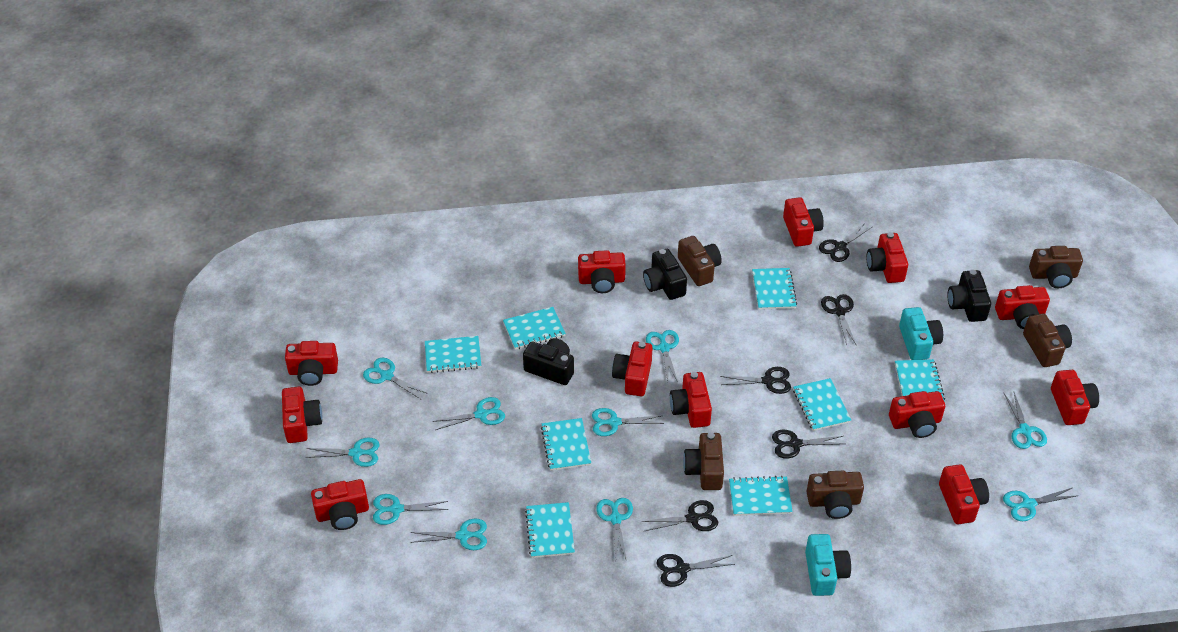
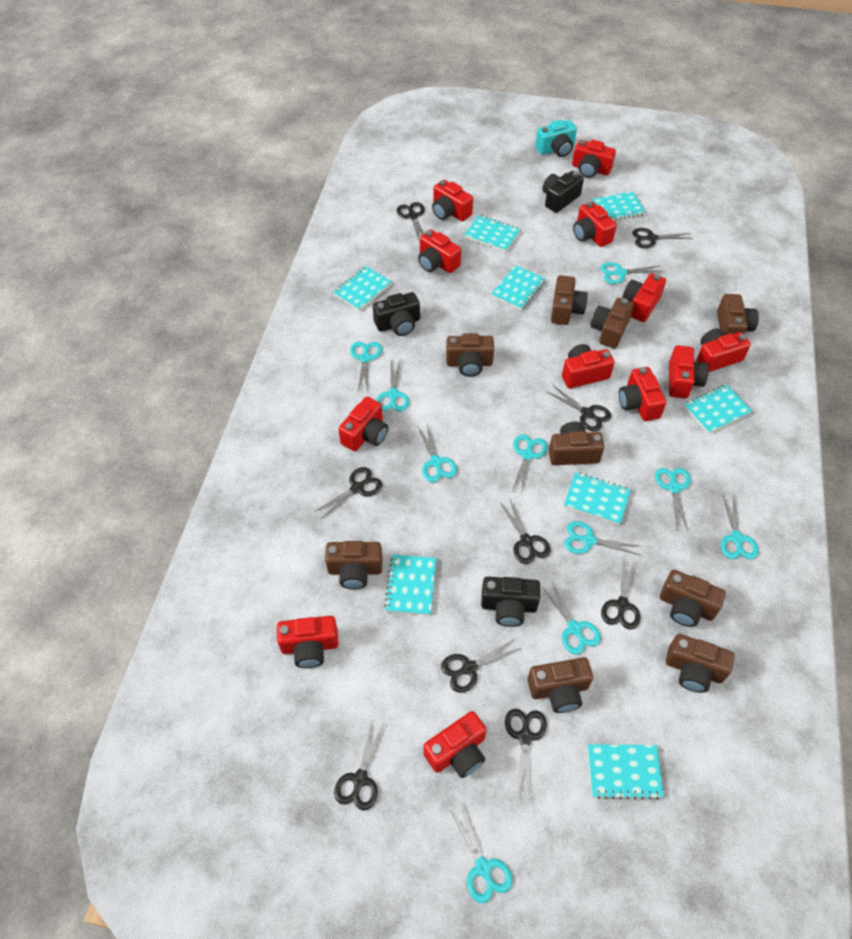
black scissors: 6 -> 9
brown camera: 5 -> 9
turquoise camera: 2 -> 1

